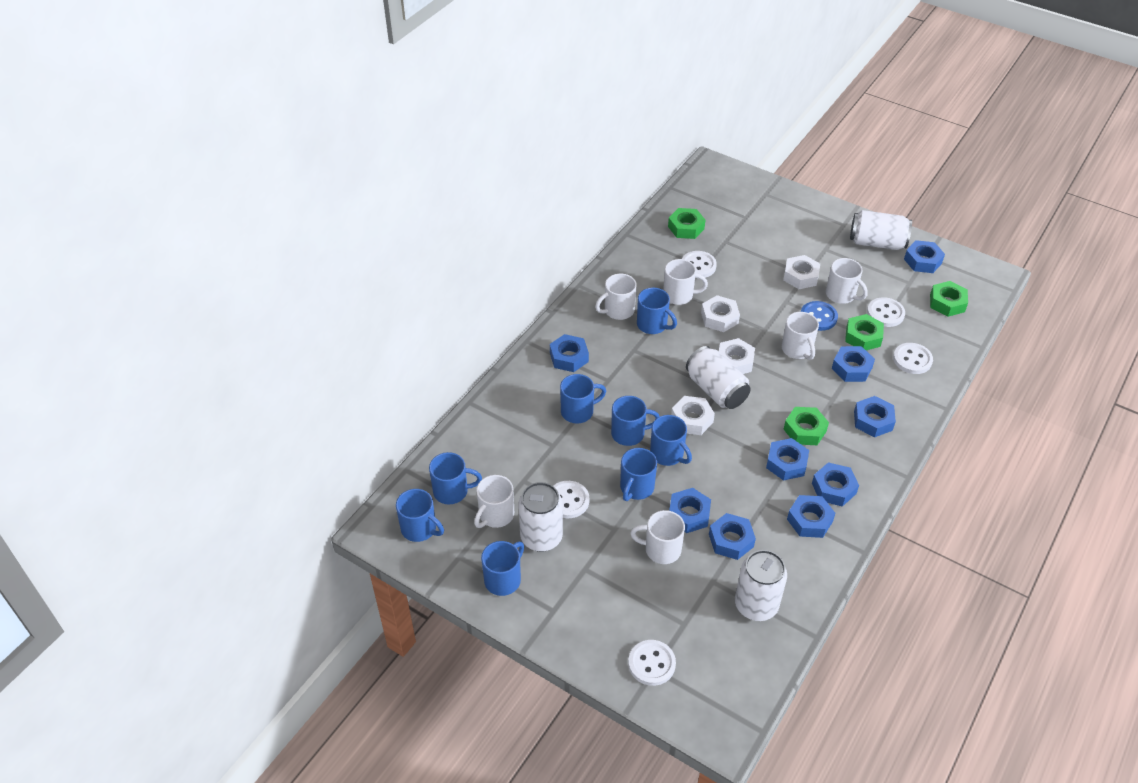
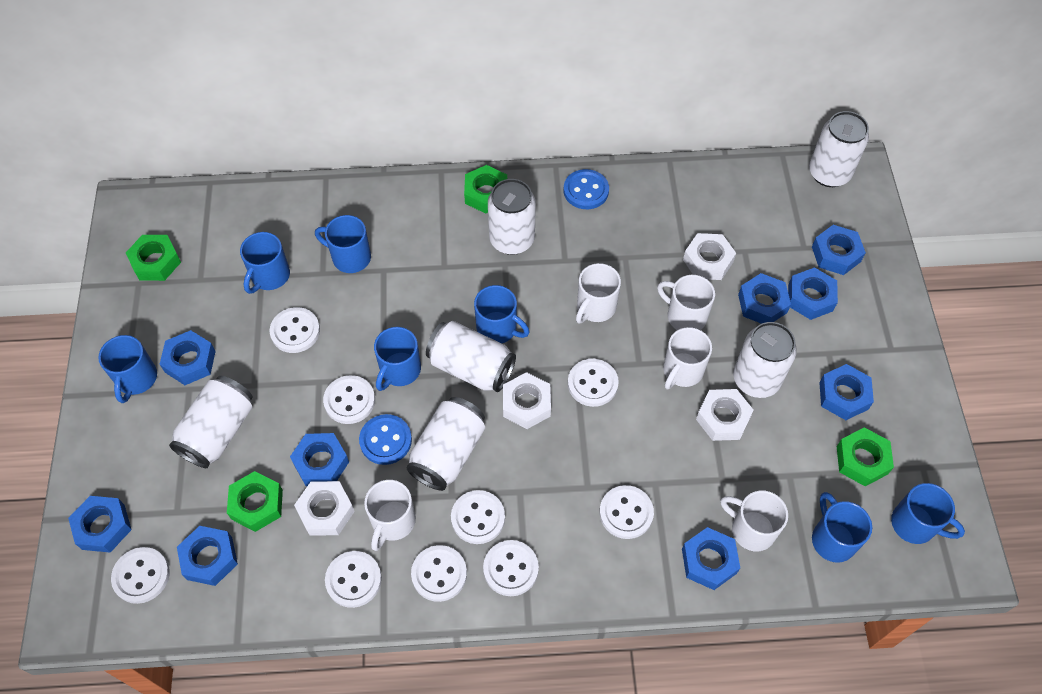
blue button: 1 -> 2
blue mug: 8 -> 7
white button: 5 -> 9
white can: 4 -> 6
white mug: 6 -> 5

